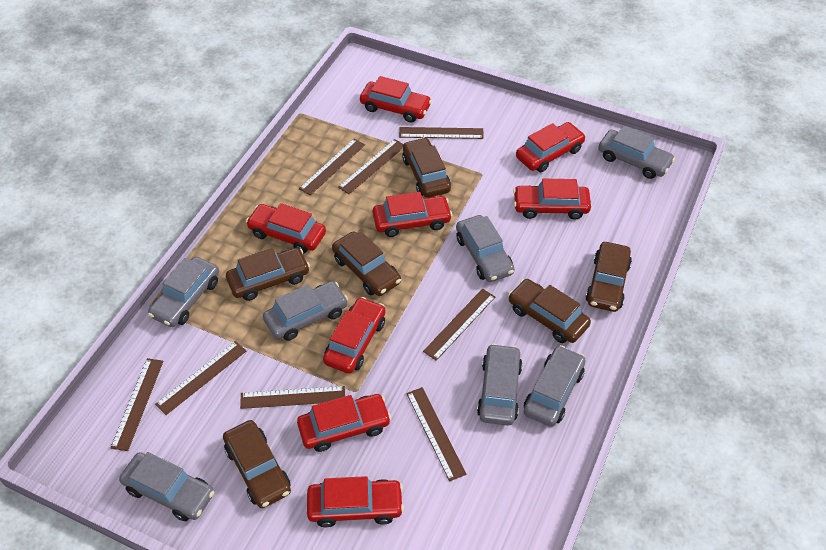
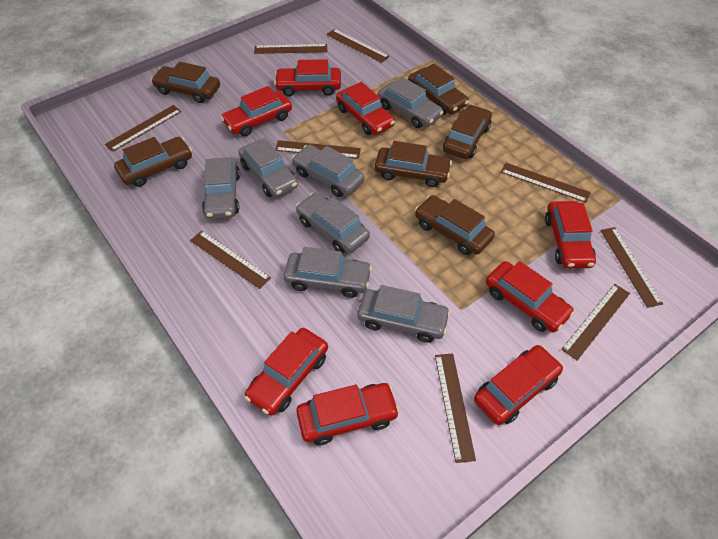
brown ruler: 8 -> 9

